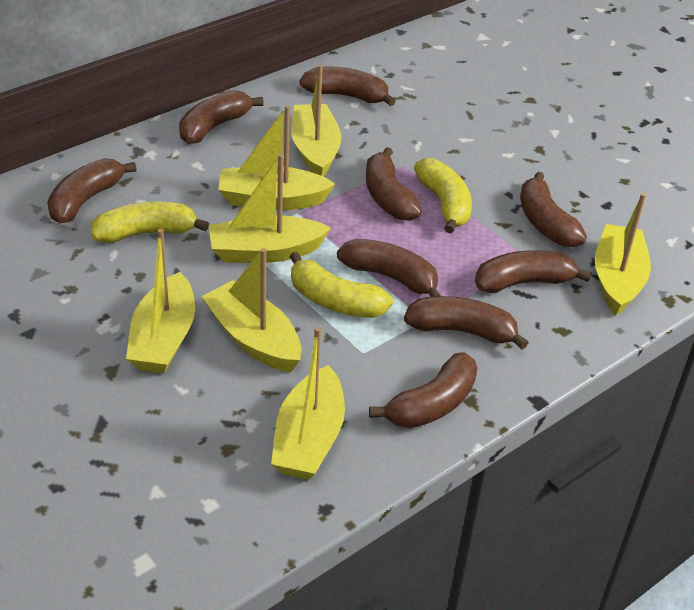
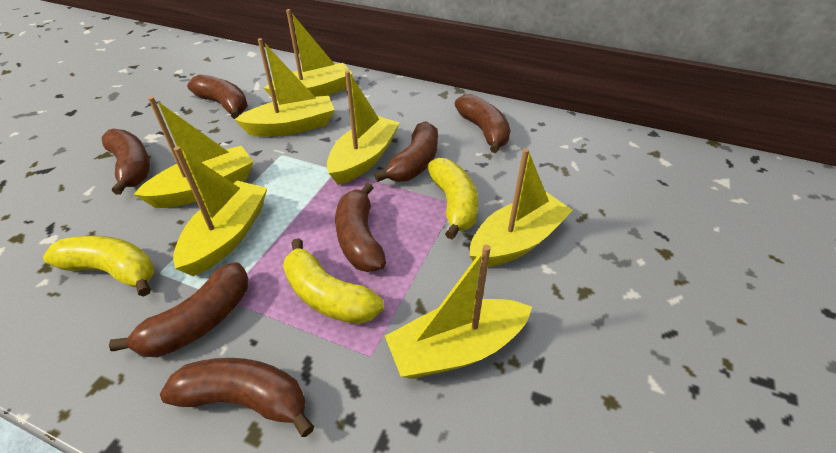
brown banana: 9 -> 7

